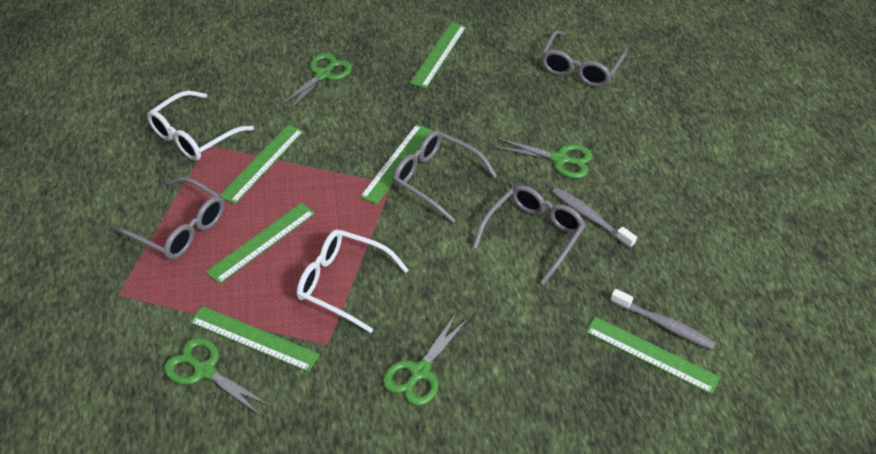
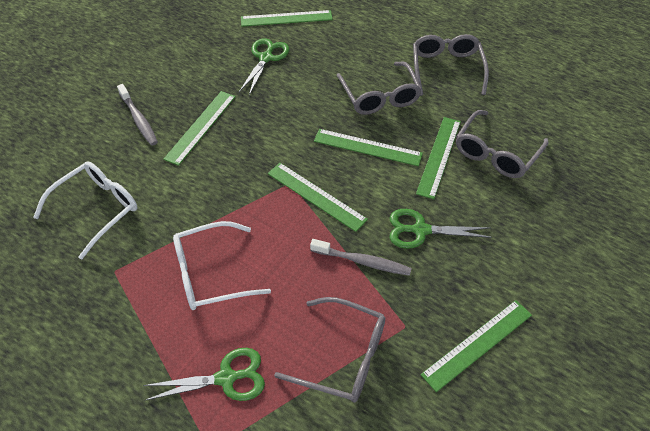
green scissors: 4 -> 3

